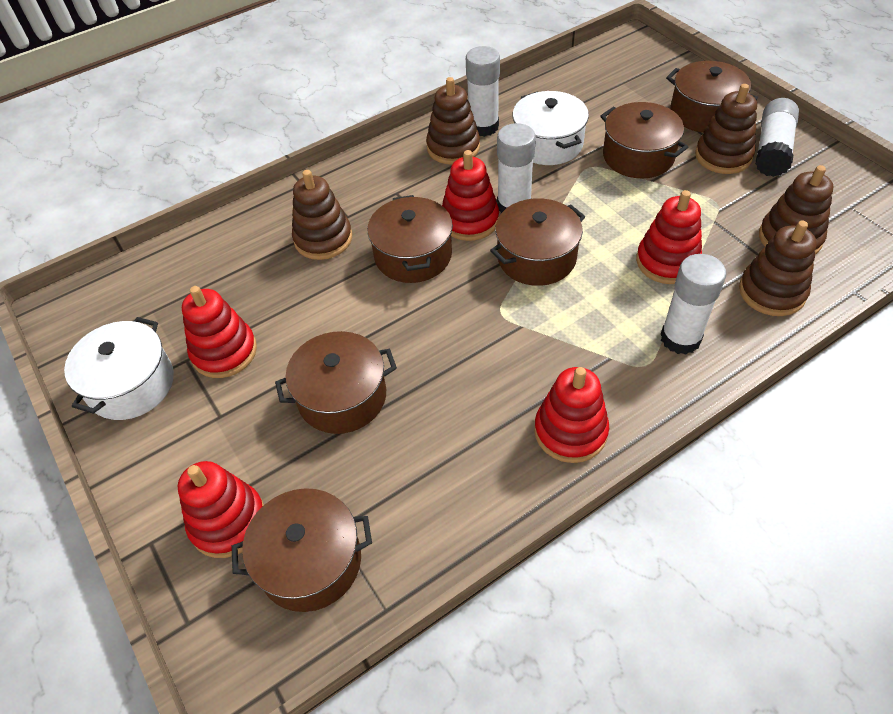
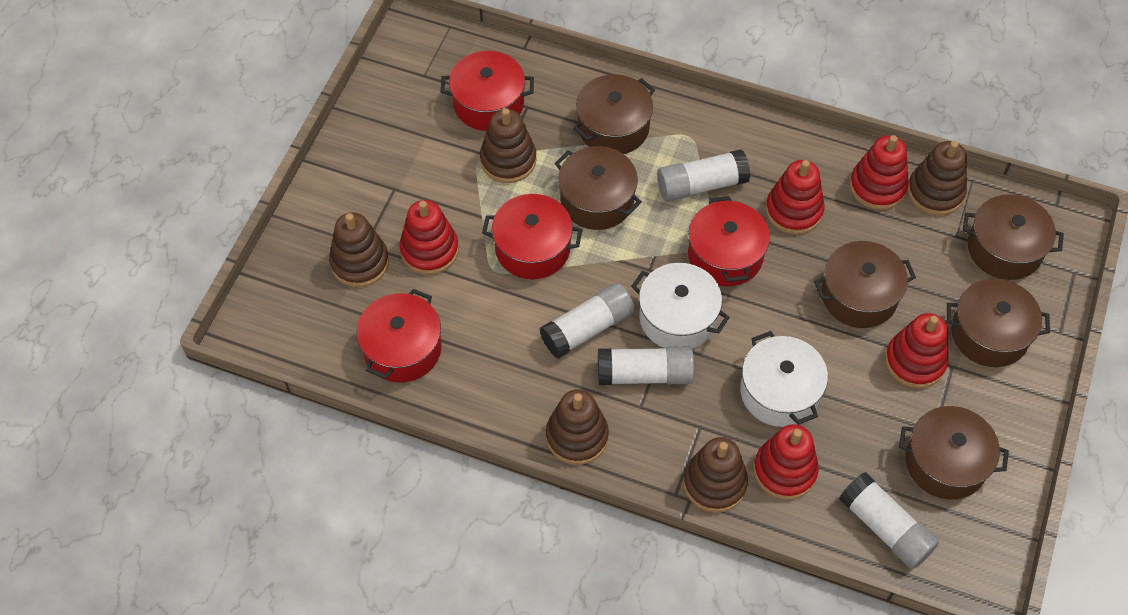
red pot: 0 -> 4

